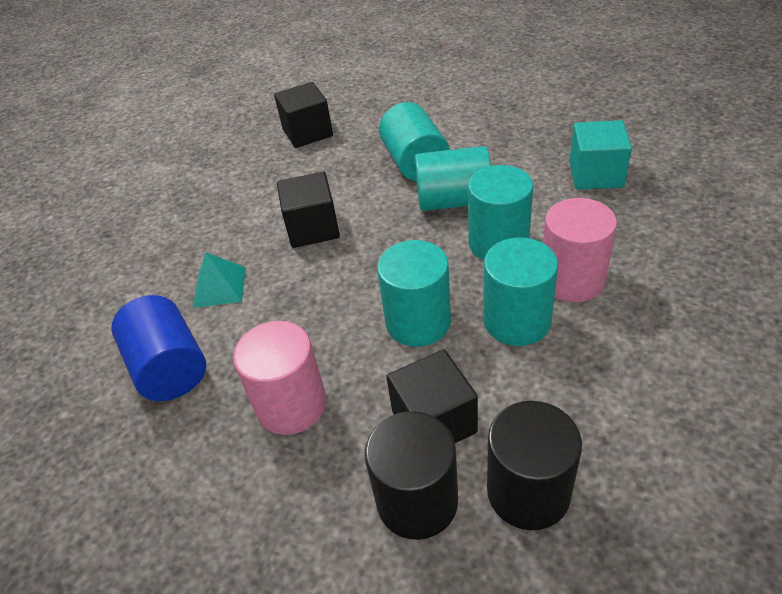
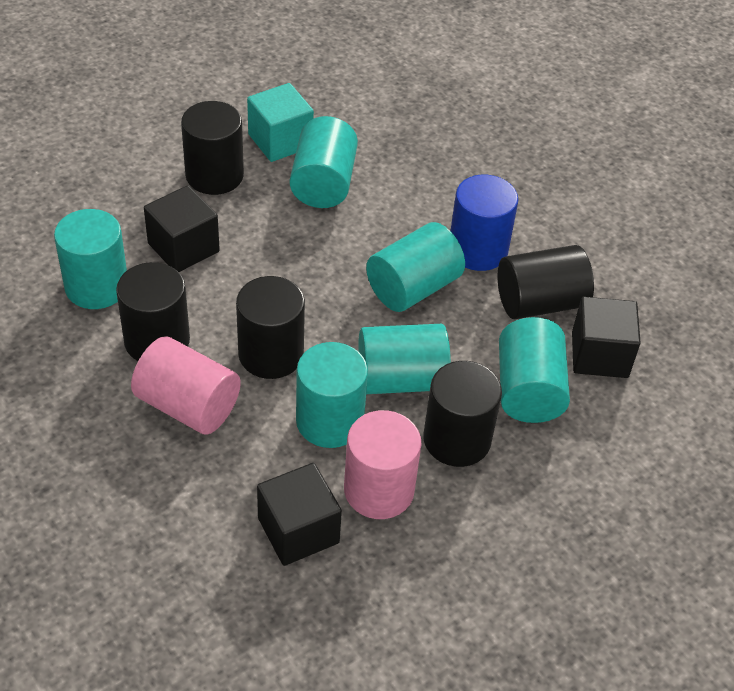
black cylinder: 2 -> 5
turquoise cylinder: 5 -> 6
turquoise pyramid: 1 -> 0

